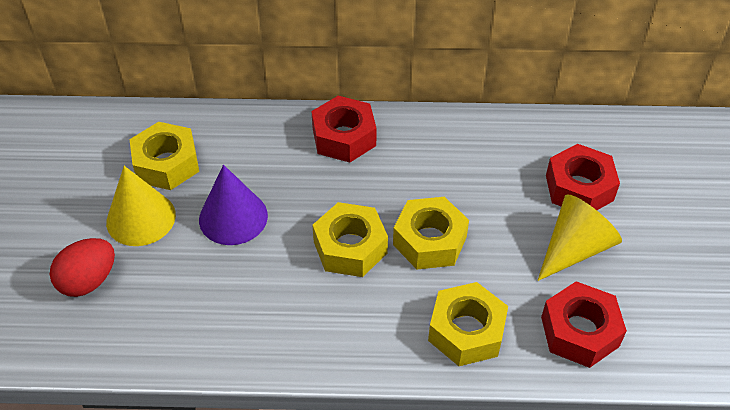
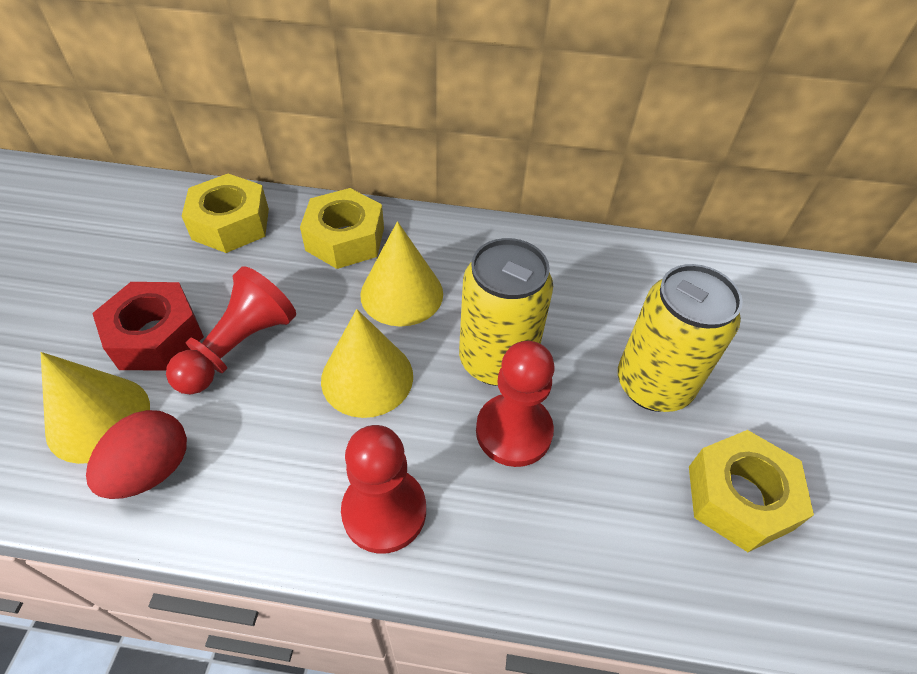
purple cone: 1 -> 0
red nut: 3 -> 1
red pawn: 0 -> 3
yellow can: 0 -> 2
yellow cone: 2 -> 3
yellow nut: 4 -> 3

